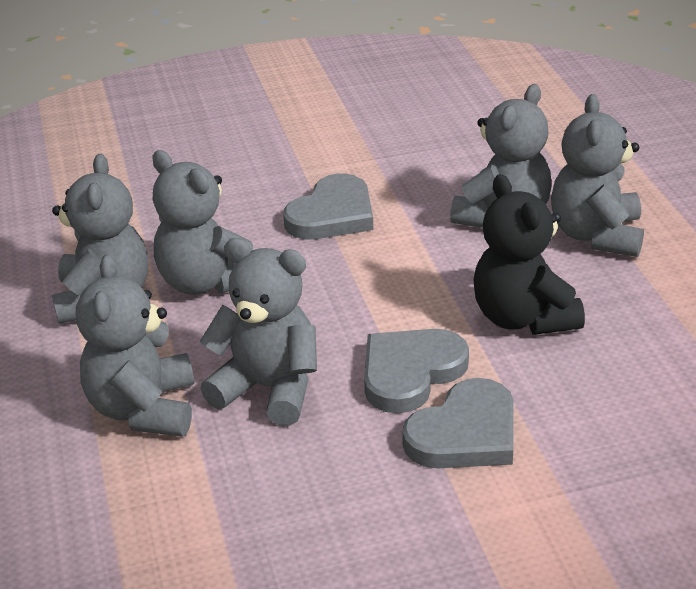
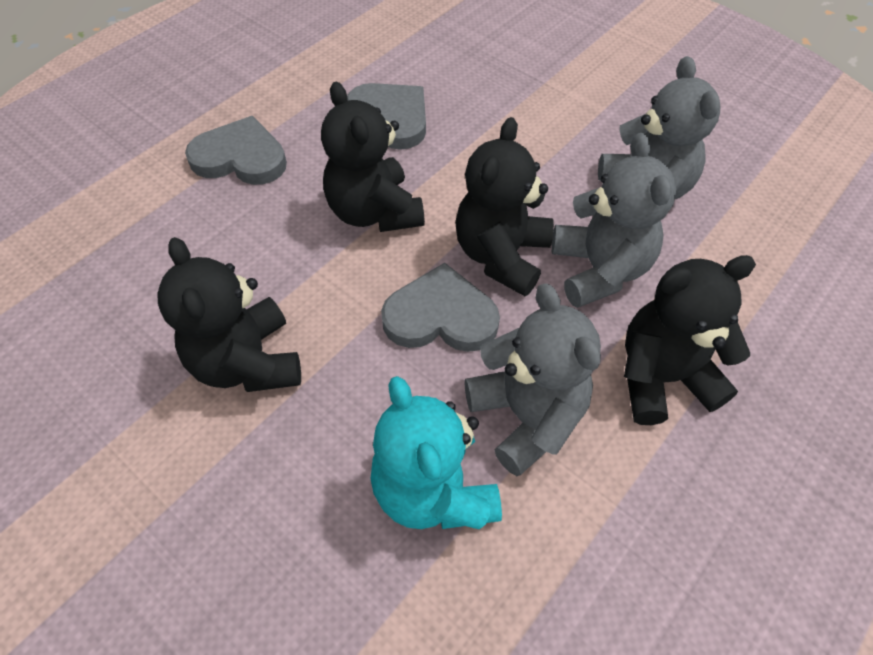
black teddy bear: 1 -> 4
grey teddy bear: 6 -> 3
turquoise teddy bear: 0 -> 1

